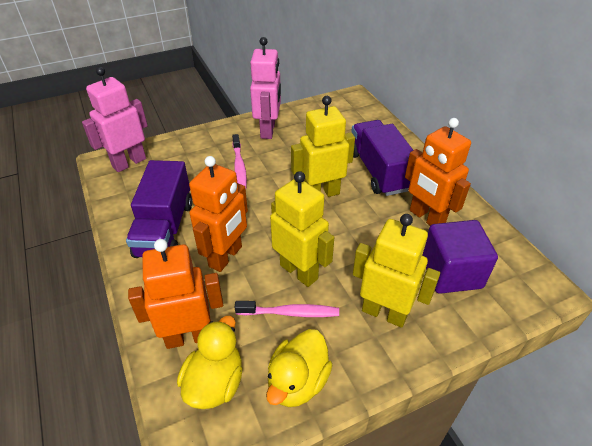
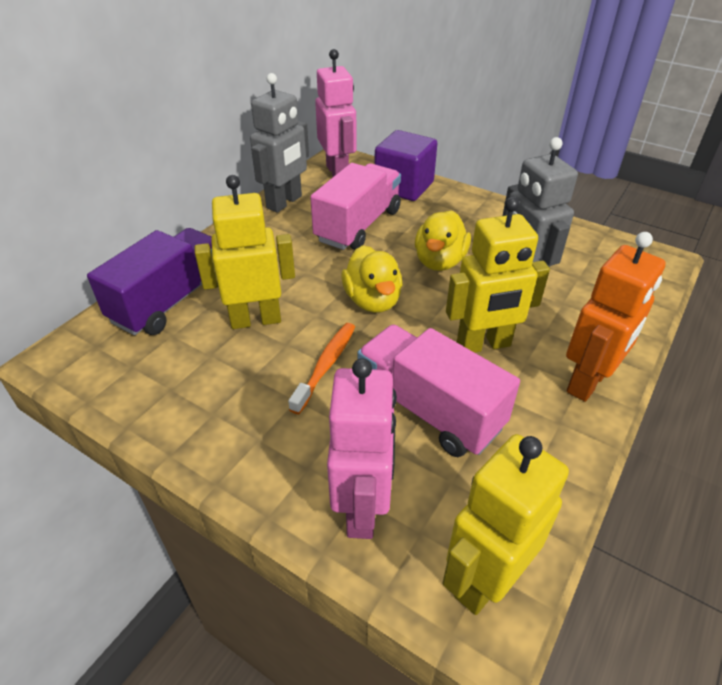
grey robot: 0 -> 2
orange robot: 3 -> 1
orange toothbrush: 0 -> 1
pink toothbrush: 2 -> 0
pink truck: 0 -> 2
purple truck: 2 -> 1

